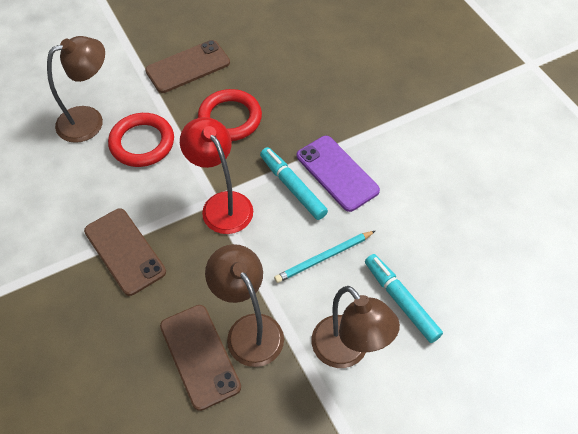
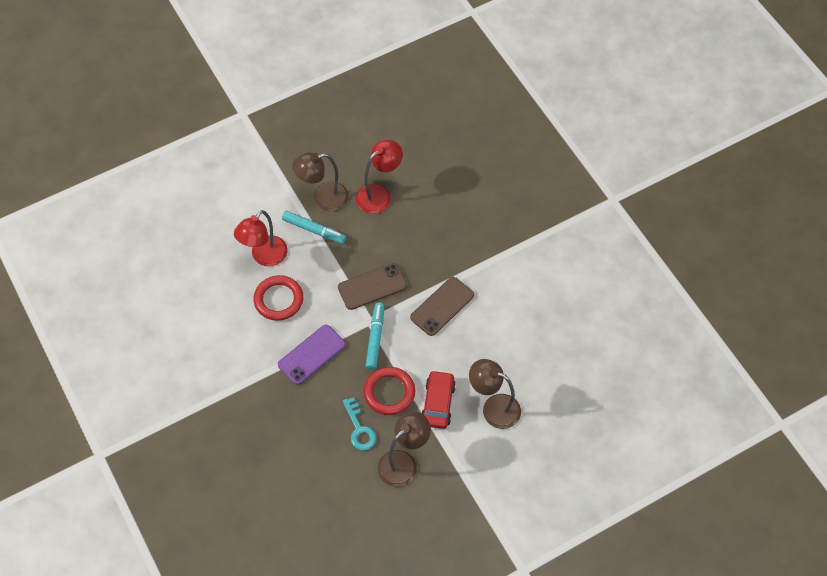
brown phone: 3 -> 2
red car: 0 -> 1
red lamp: 1 -> 2
turquoise key: 0 -> 1
turquoise pencil: 1 -> 0

